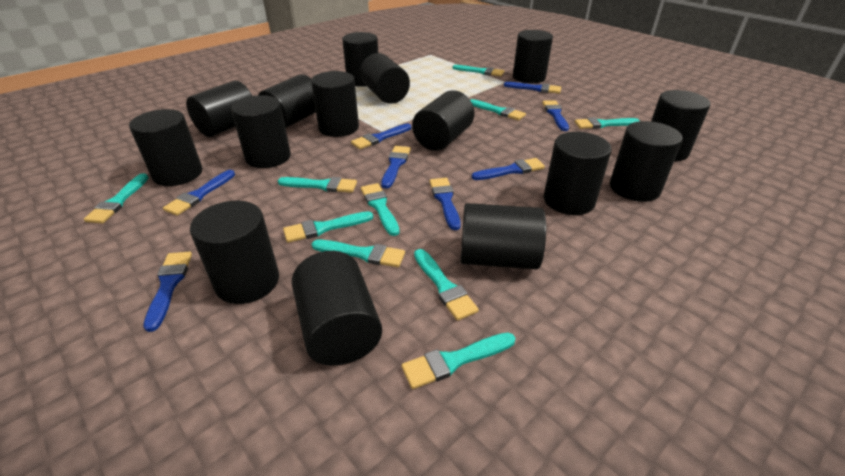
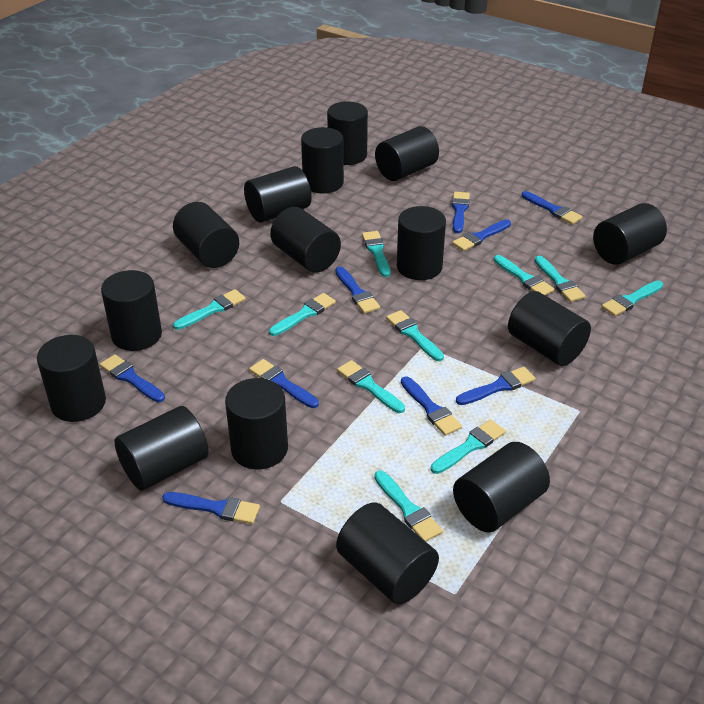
blue brush: 8 -> 9

